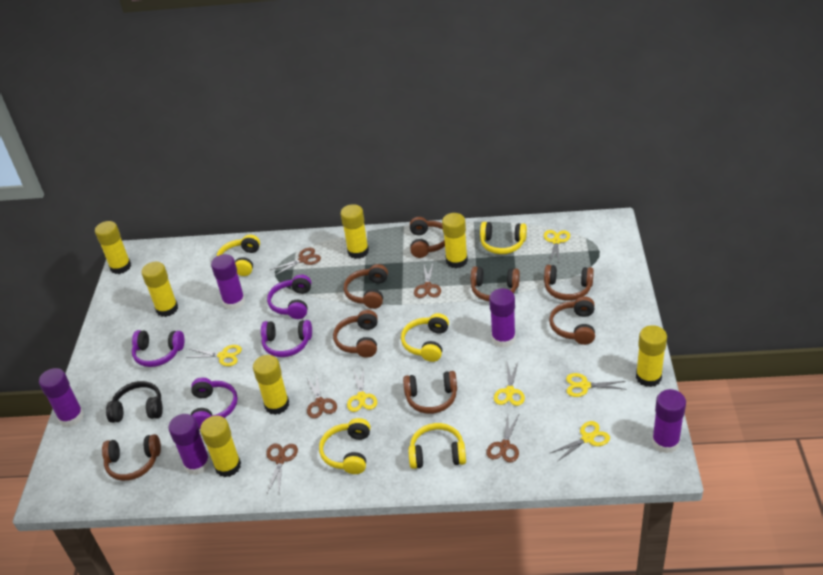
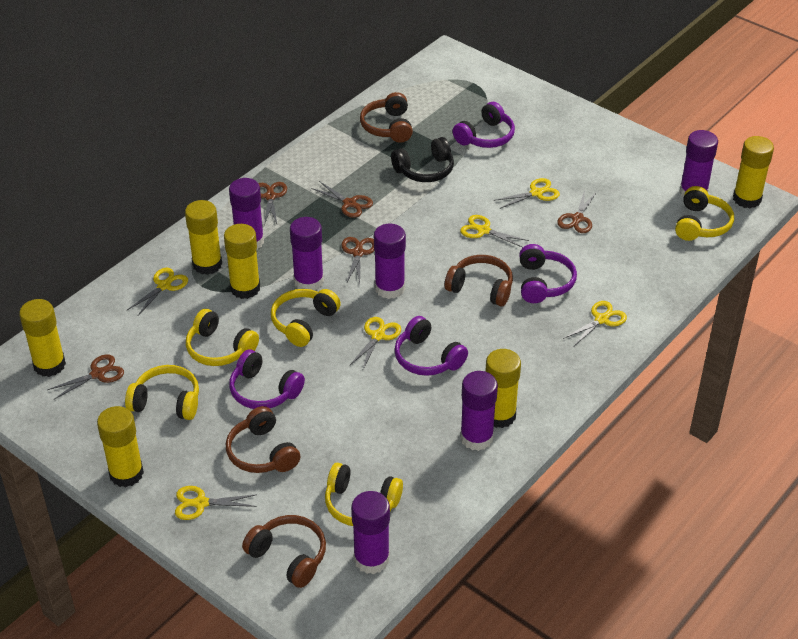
brown headphones: 8 -> 4
purple glue stick: 5 -> 6
yellow glue stick: 7 -> 6

